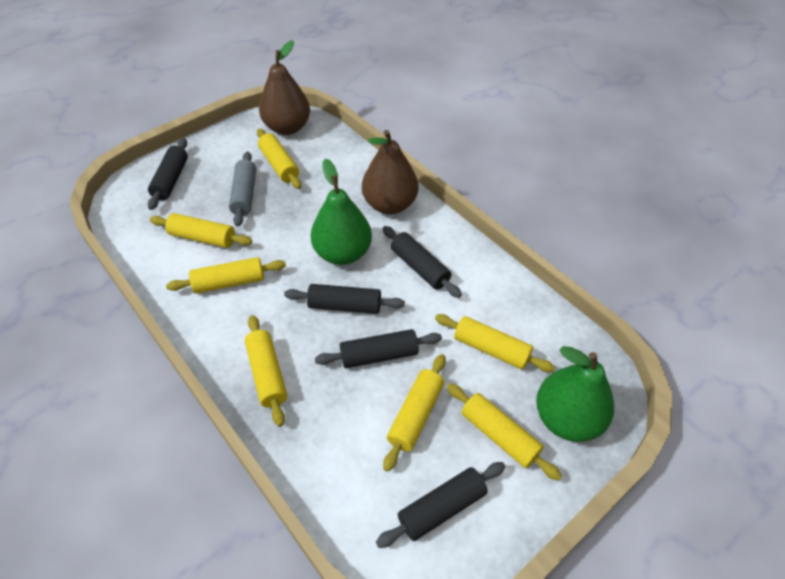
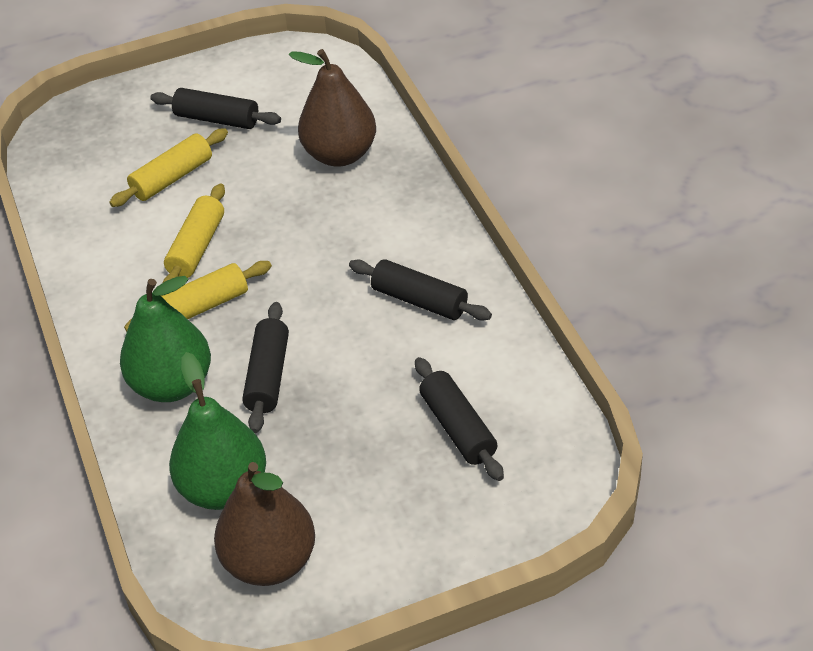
black rolling pin: 5 -> 4
grey rolling pin: 1 -> 0
yellow rolling pin: 7 -> 3

